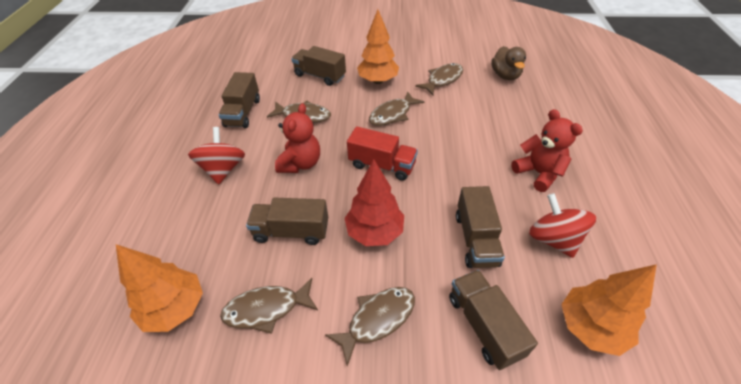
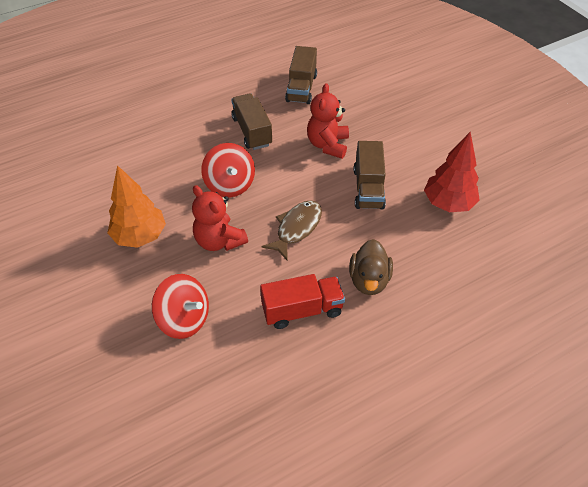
brown fish: 5 -> 1
brown truck: 5 -> 3
orange tree: 3 -> 1

